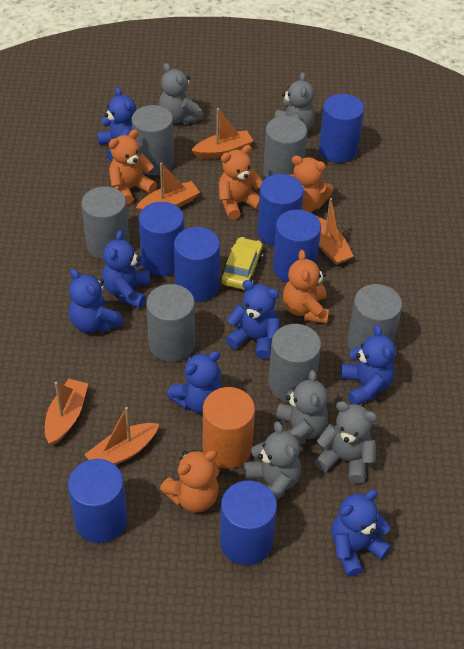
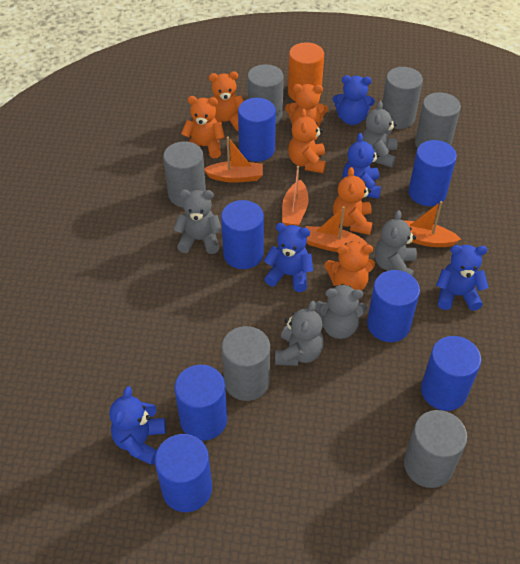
blue teddy bear: 7 -> 5
orange boat: 5 -> 4
orange teddy bear: 5 -> 6
yellow car: 1 -> 0

